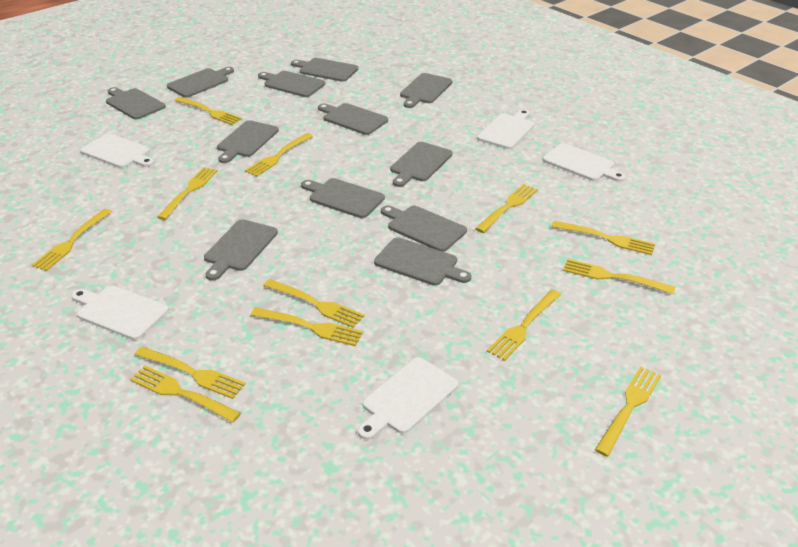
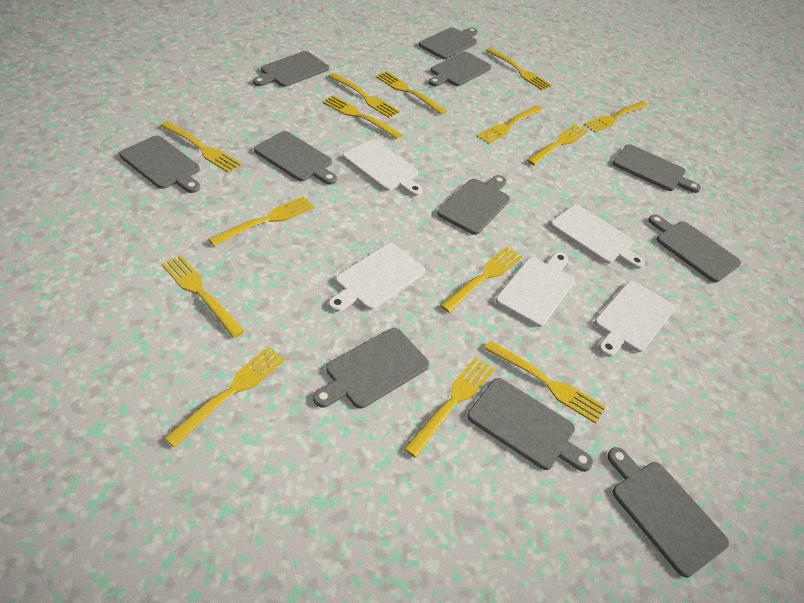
grey cutting board: 12 -> 11
yellow fork: 13 -> 14

